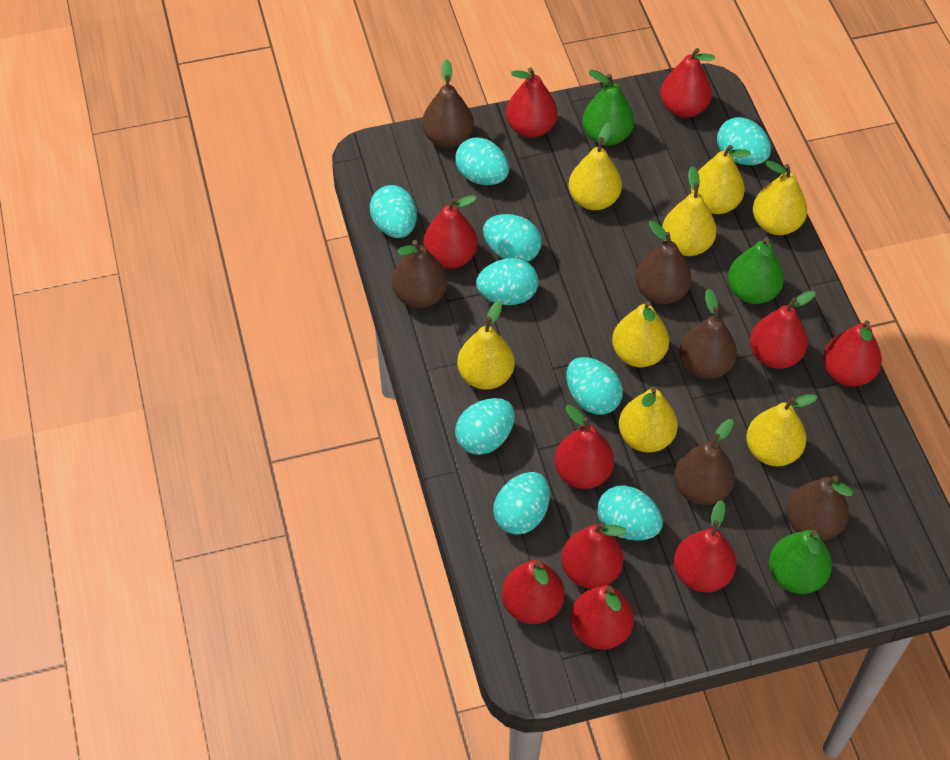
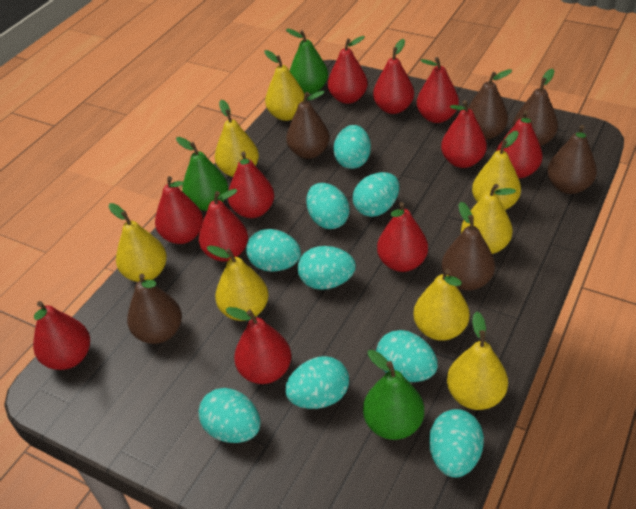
red pear: 10 -> 11

